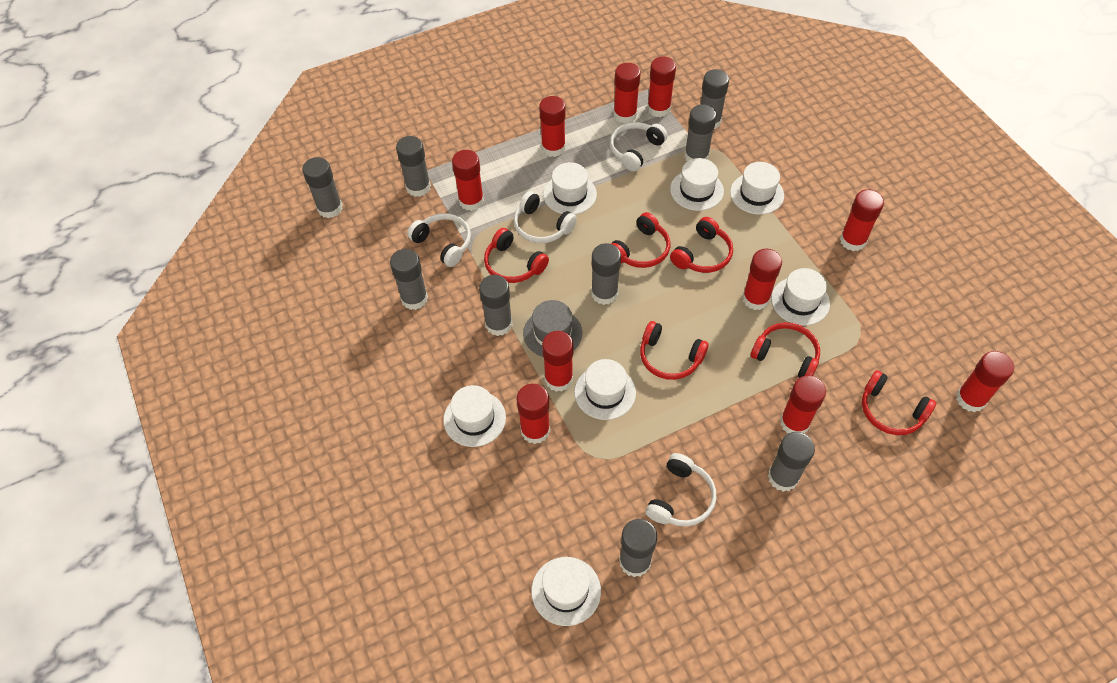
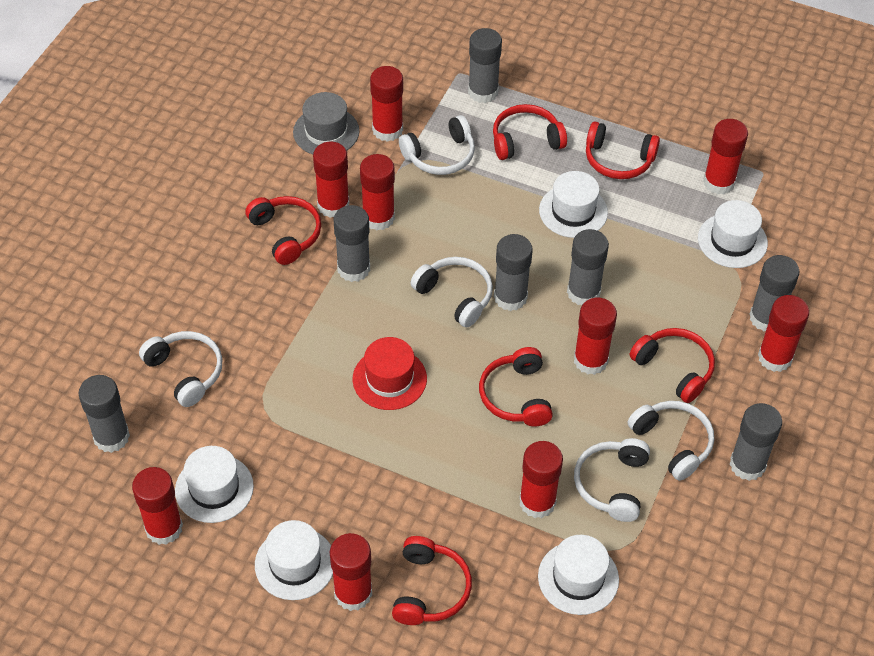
grey glue stick: 9 -> 7
red glue stick: 10 -> 9
red hat: 0 -> 1
white hat: 7 -> 5
white headphones: 4 -> 5

